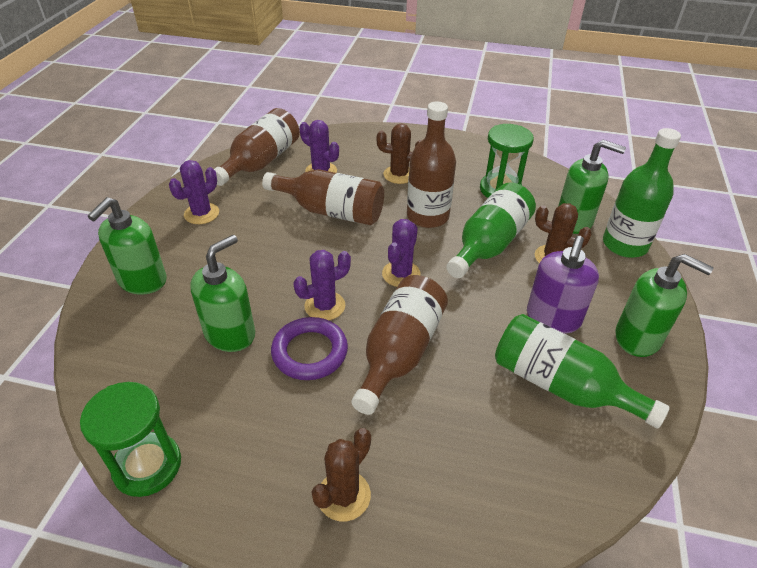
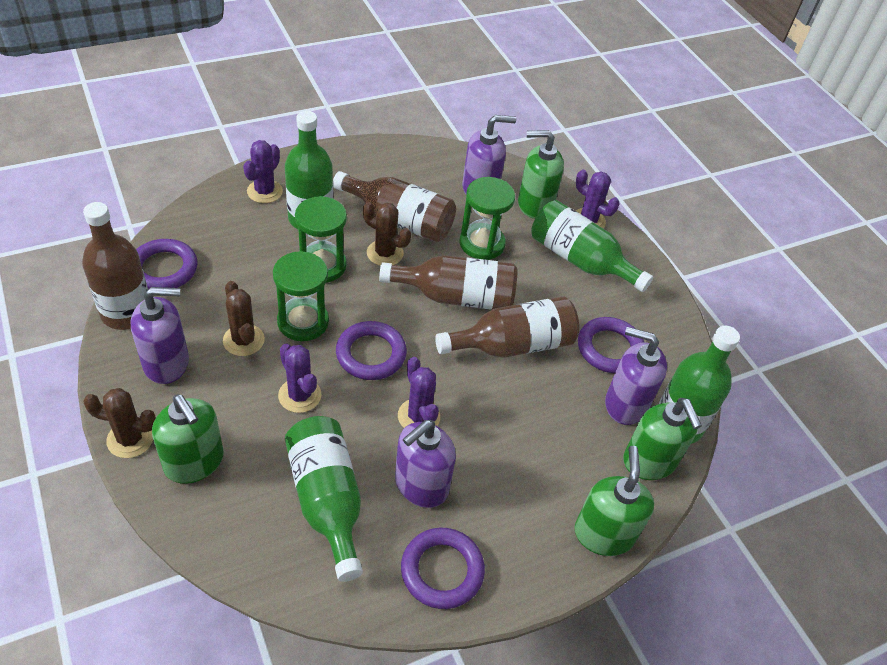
green bottle: 3 -> 4
green hourglass: 2 -> 3
purple ring: 1 -> 4
purple soap dispenser: 1 -> 4

